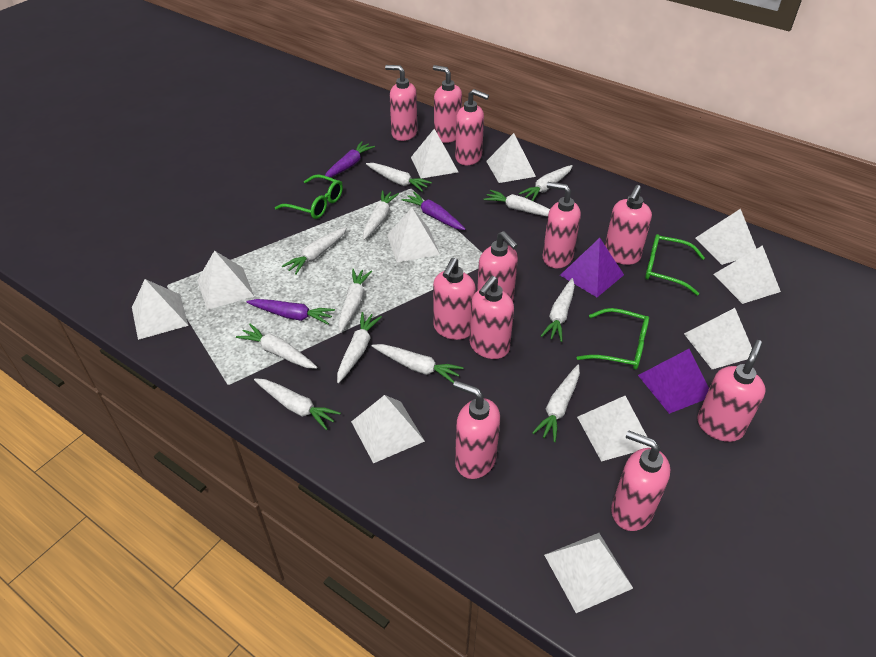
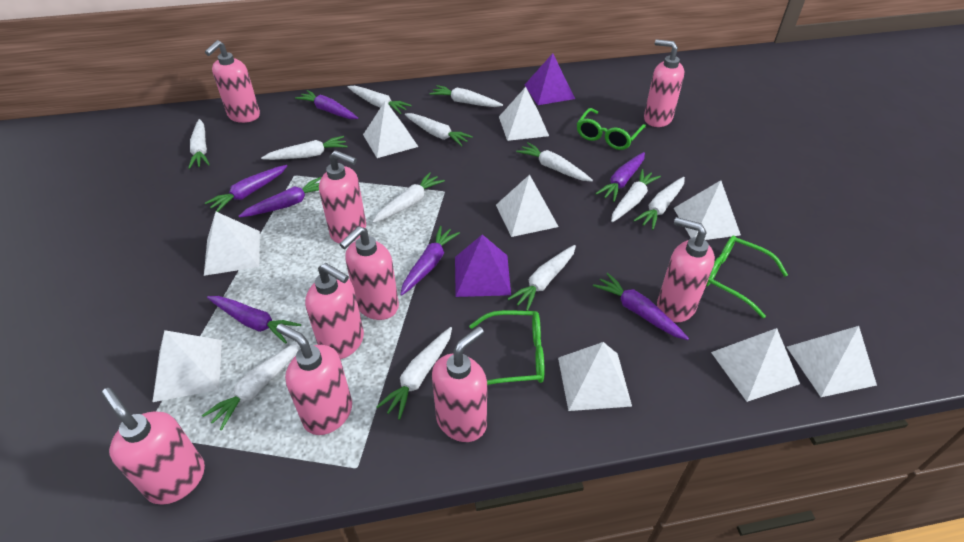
pink soap dispenser: 11 -> 9
purple carrot: 3 -> 7
white pyramid: 11 -> 9

